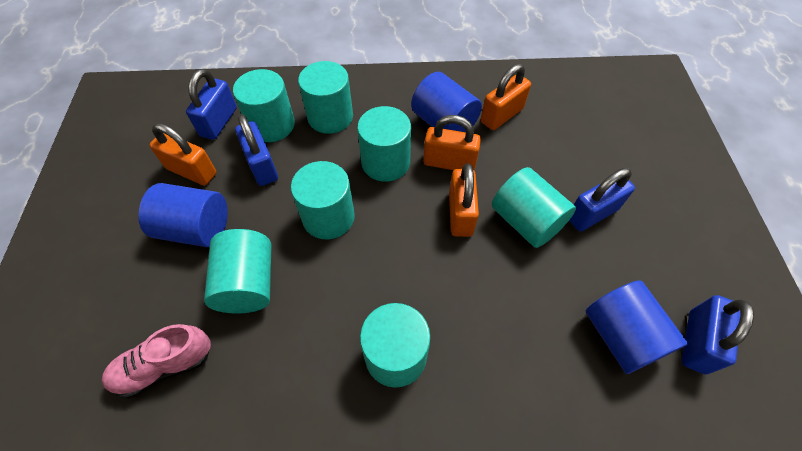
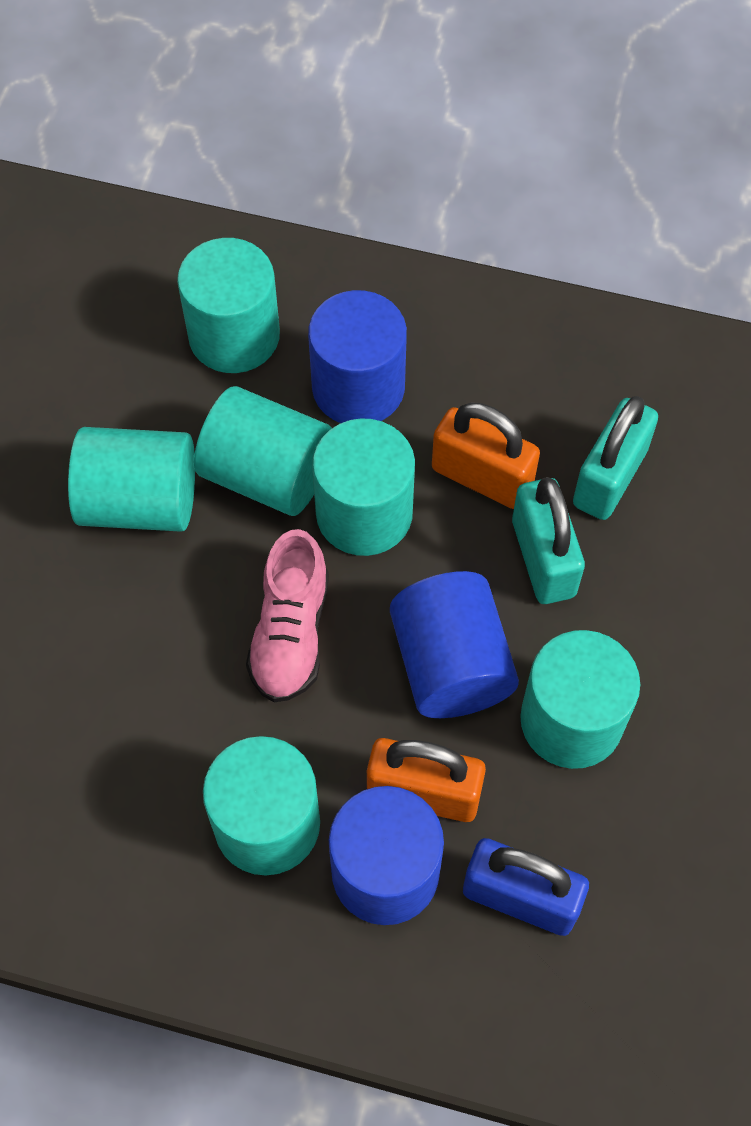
blue padlock: 4 -> 1
orange padlock: 4 -> 2
turquoise cylinder: 7 -> 6
turquoise padlock: 0 -> 2

